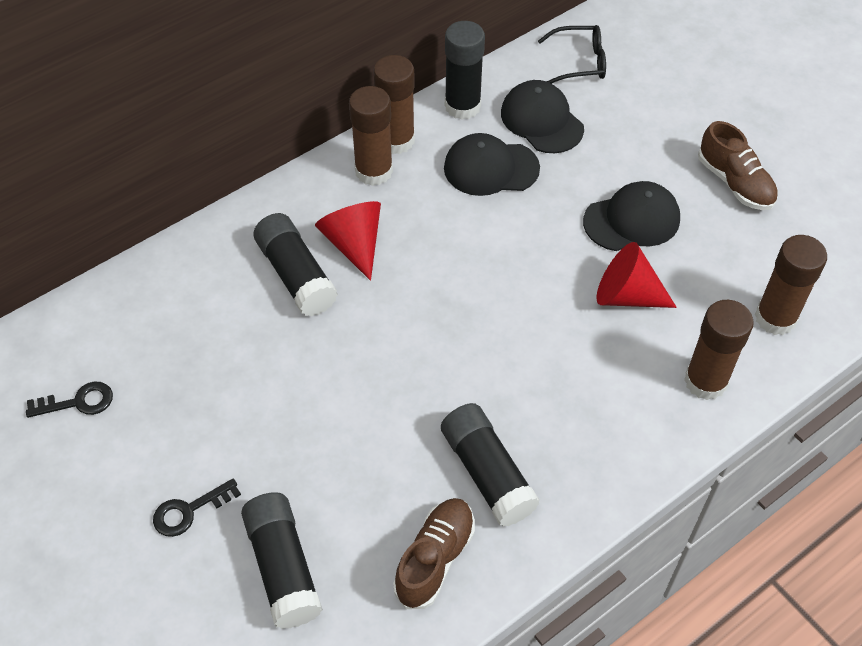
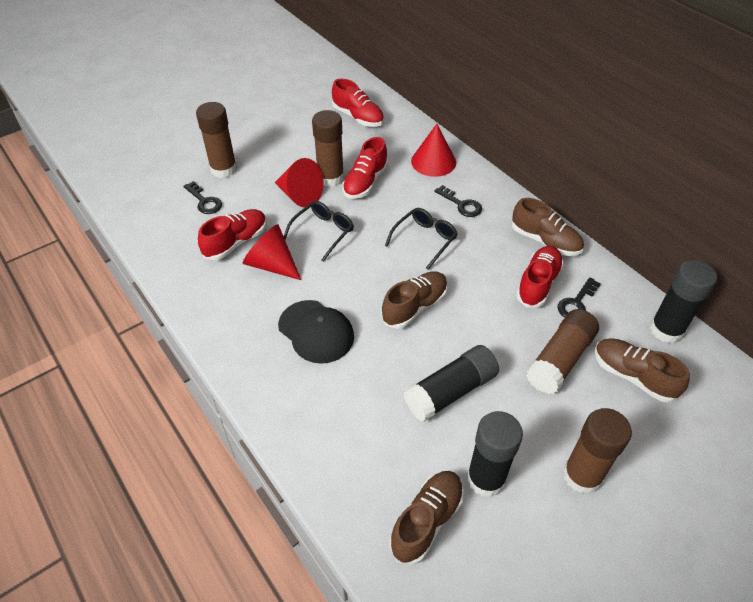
black cap: 3 -> 1
black glasses: 1 -> 2
black glue stick: 4 -> 3
black key: 2 -> 3
brown shoe: 2 -> 4
red cone: 2 -> 3
red shoe: 0 -> 4

